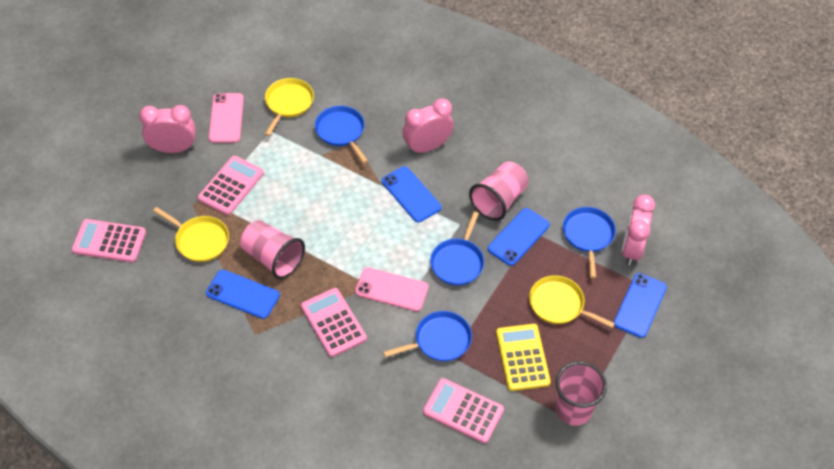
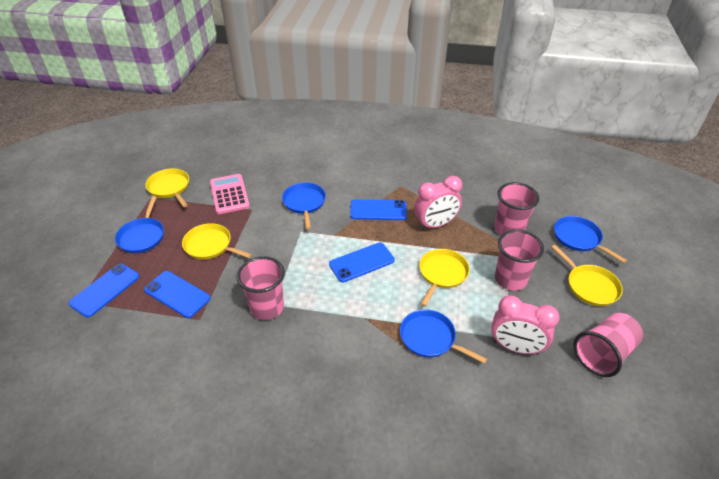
pink calculator: 4 -> 1
pink clock: 3 -> 2
pink cup: 3 -> 4
pink phone: 2 -> 0
yellow calculator: 1 -> 0
yellow pan: 3 -> 4

